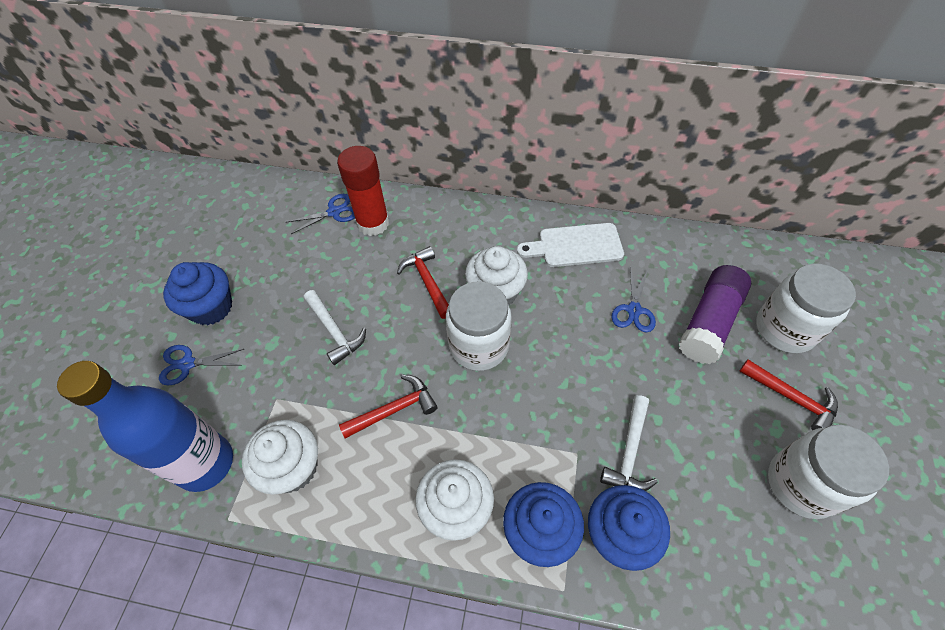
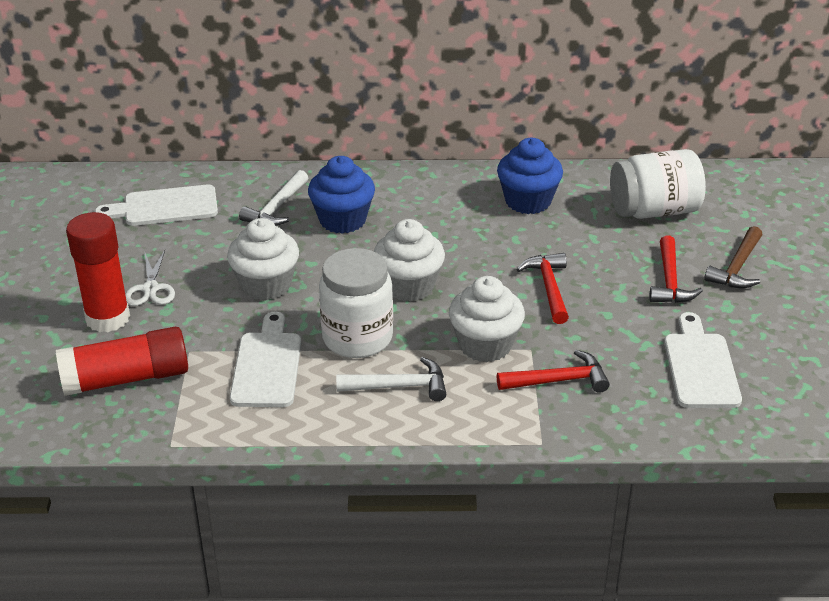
blue bottle: 1 -> 0
blue cupcake: 3 -> 2
blue scissors: 3 -> 0
brown hammer: 0 -> 1
purple glue stick: 1 -> 0
red glue stick: 1 -> 2
white cutting board: 1 -> 3
white jar: 3 -> 2
white scissors: 0 -> 1

